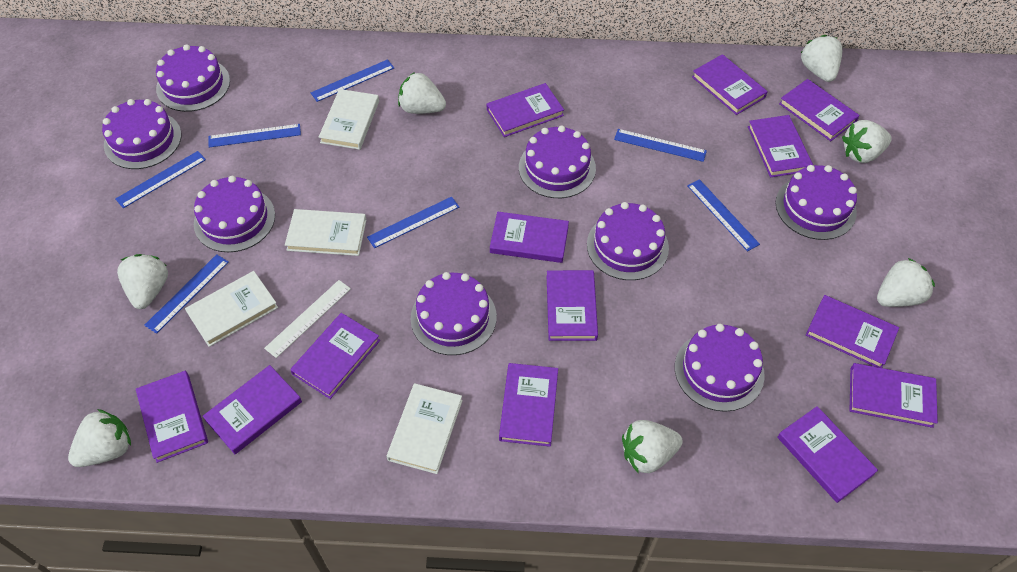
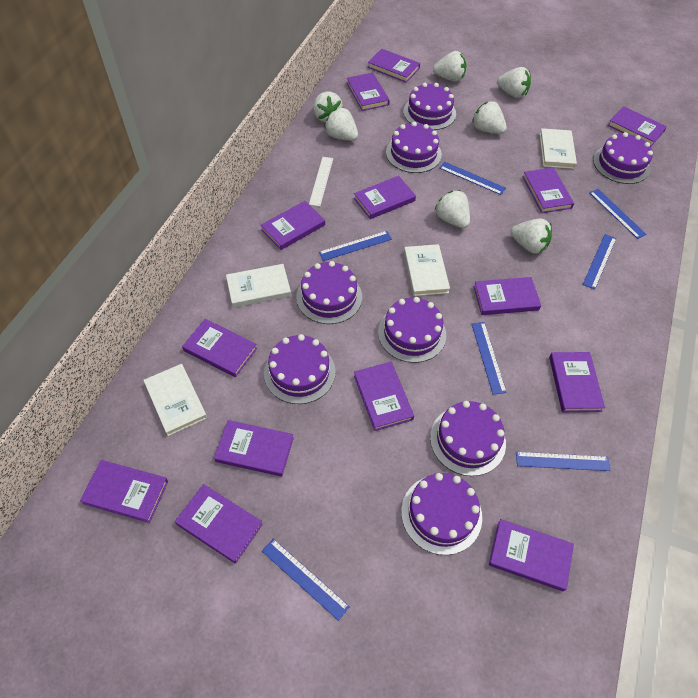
purple book: 13 -> 14

